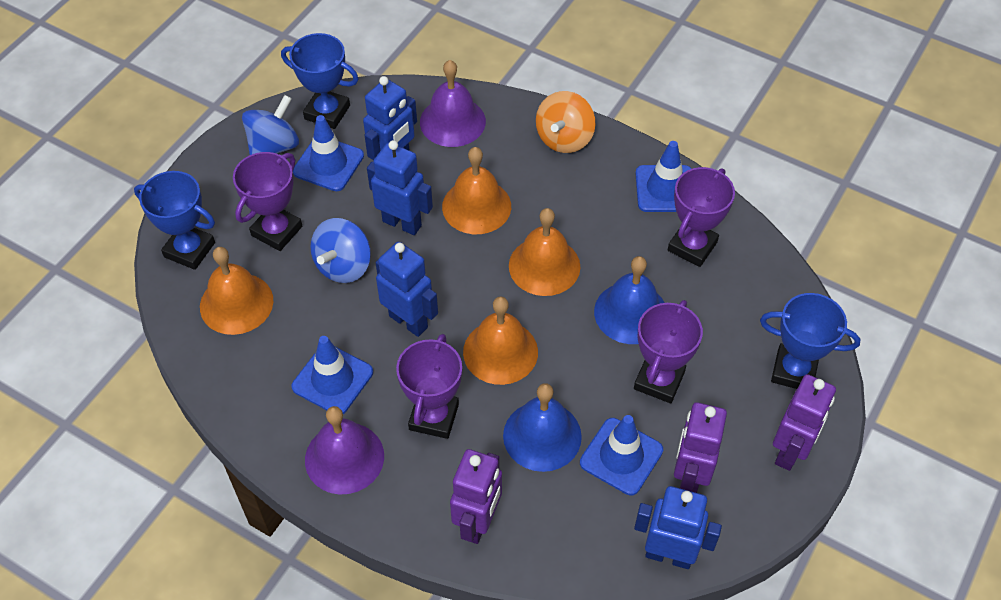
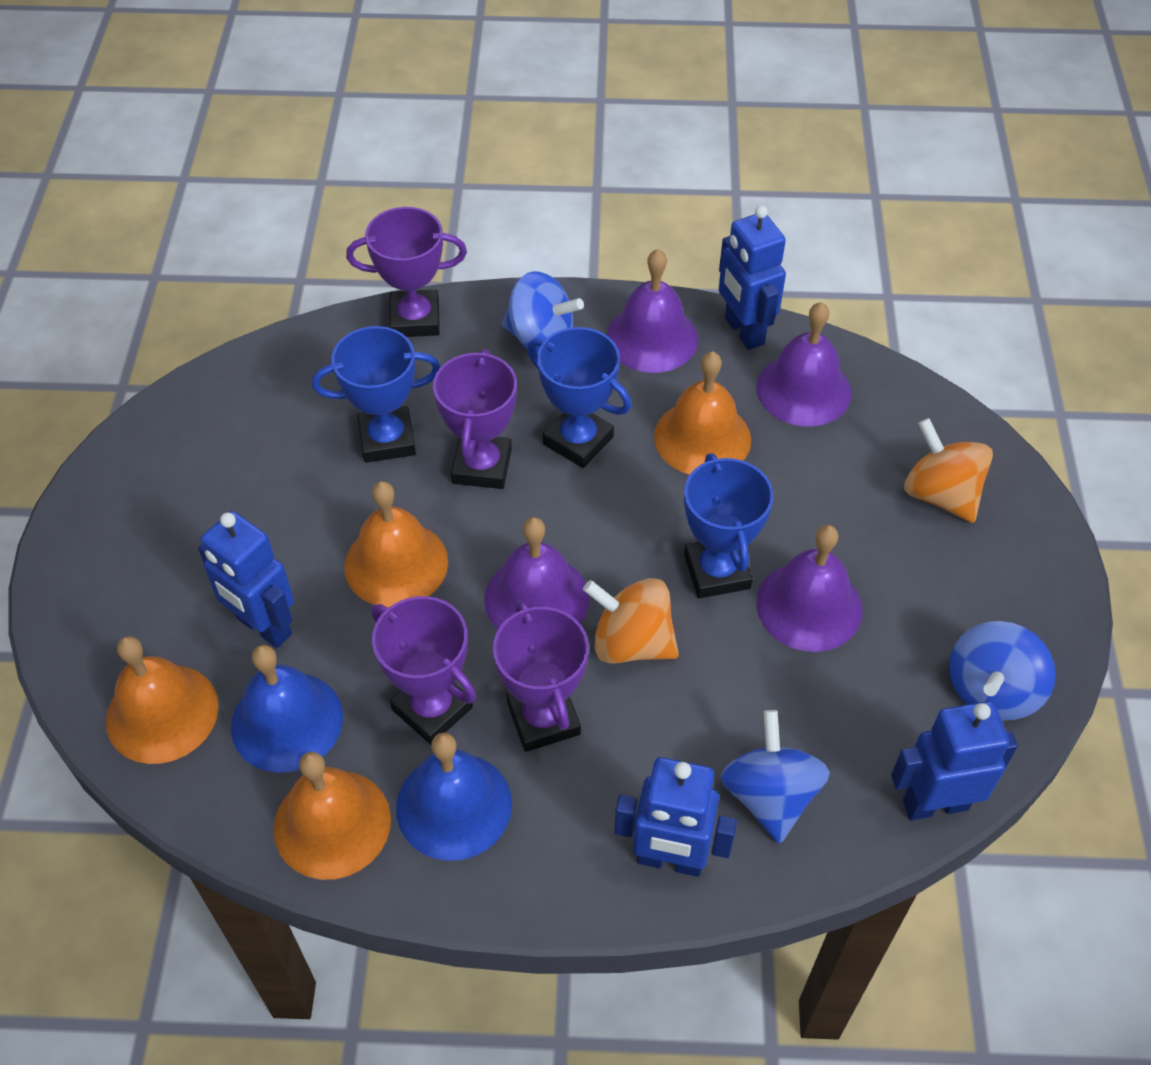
blue spinning top: 2 -> 3
blue traffic cone: 4 -> 0
orange spinning top: 1 -> 2
purple bell: 2 -> 4
purple robot: 3 -> 0

